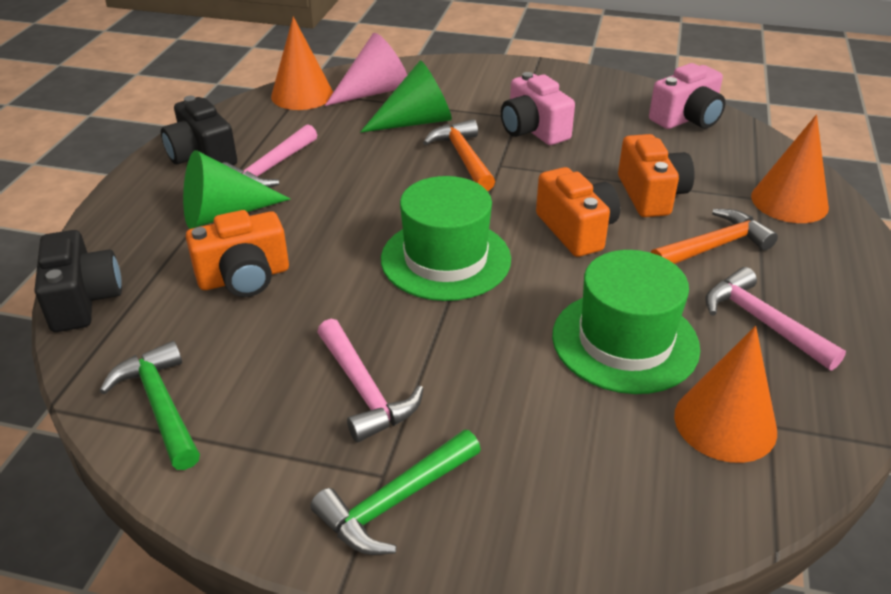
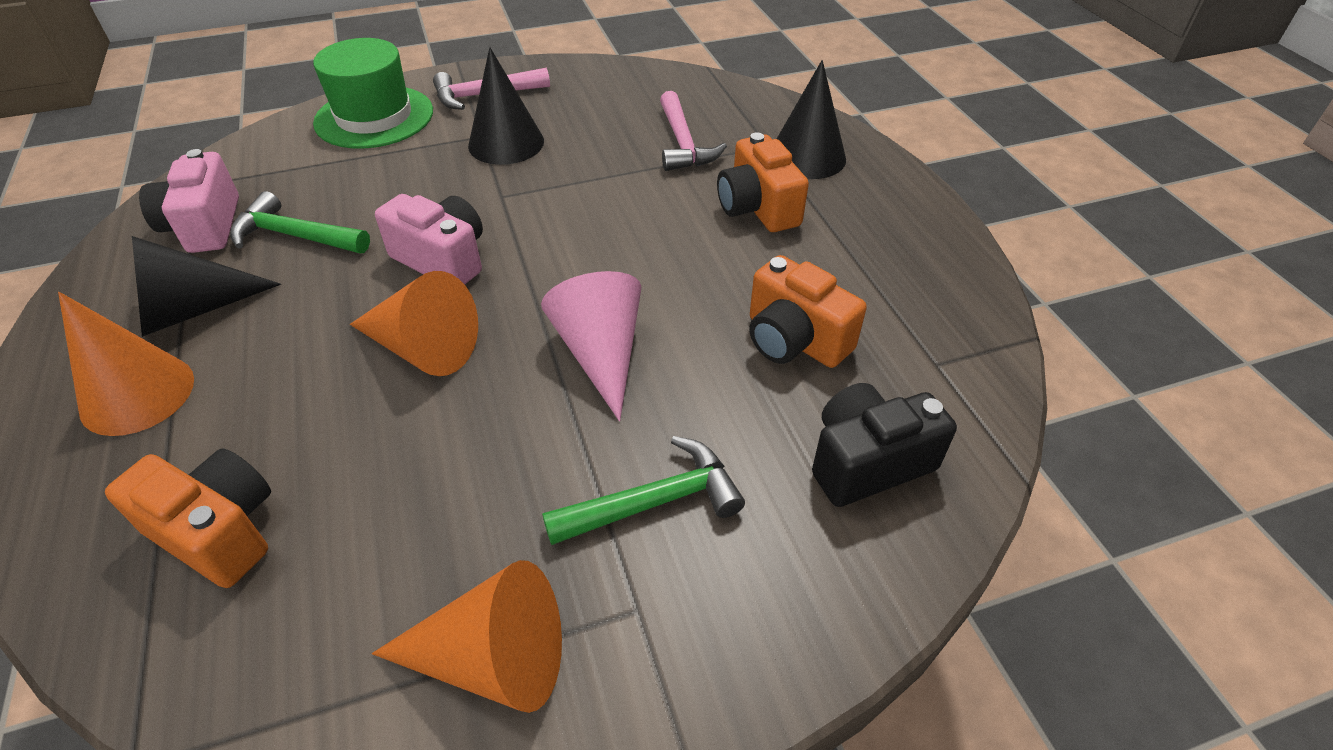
black camera: 2 -> 1
black cone: 0 -> 3
green cone: 2 -> 0
green hat: 2 -> 1
orange hammer: 2 -> 0
pink hammer: 3 -> 2

